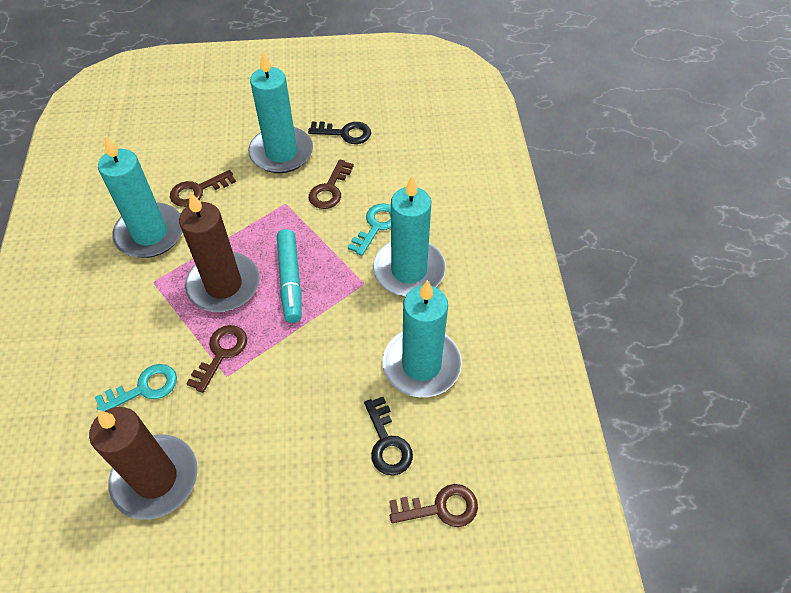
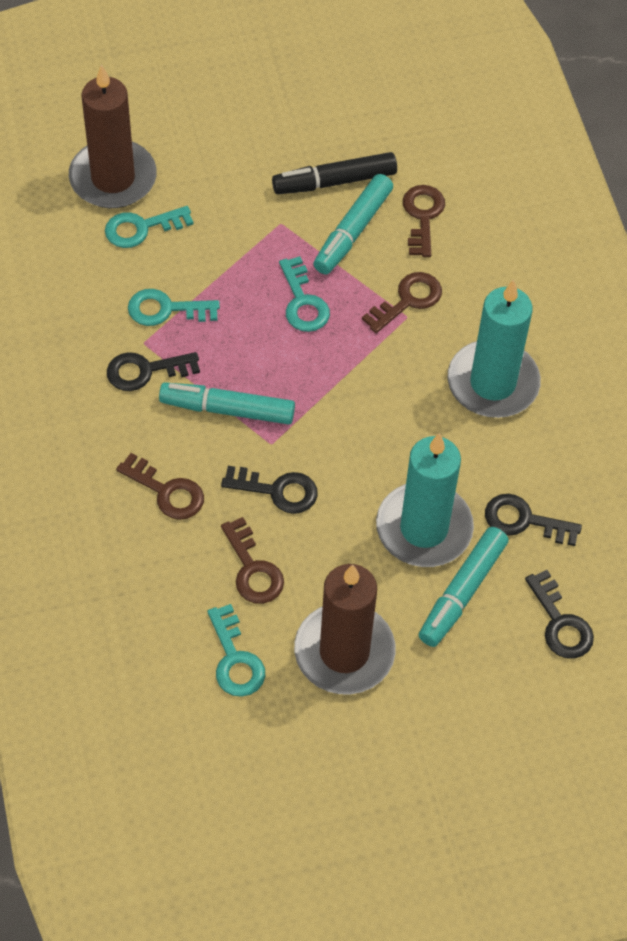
black key: 2 -> 4
black marker: 0 -> 1
turquoise candle: 4 -> 2
turquoise key: 2 -> 4
turquoise marker: 1 -> 3

